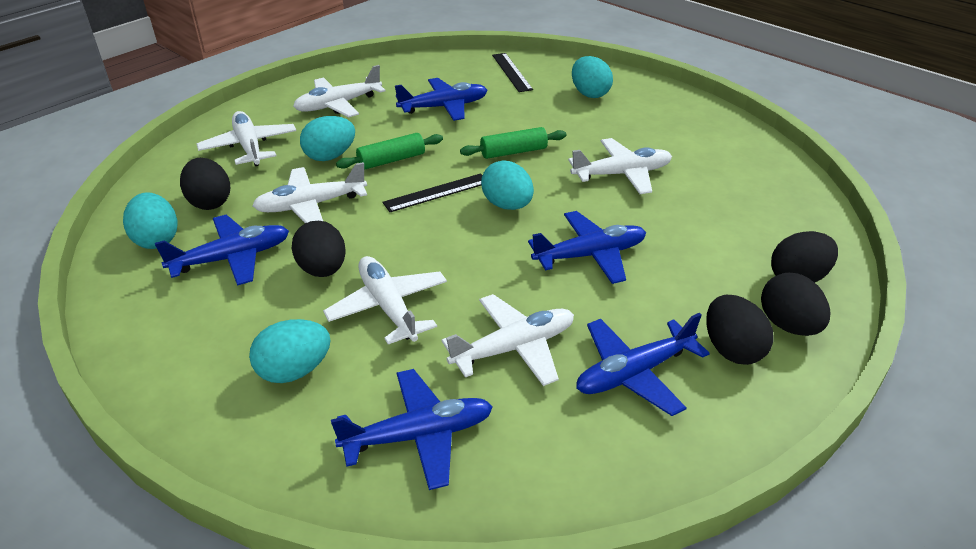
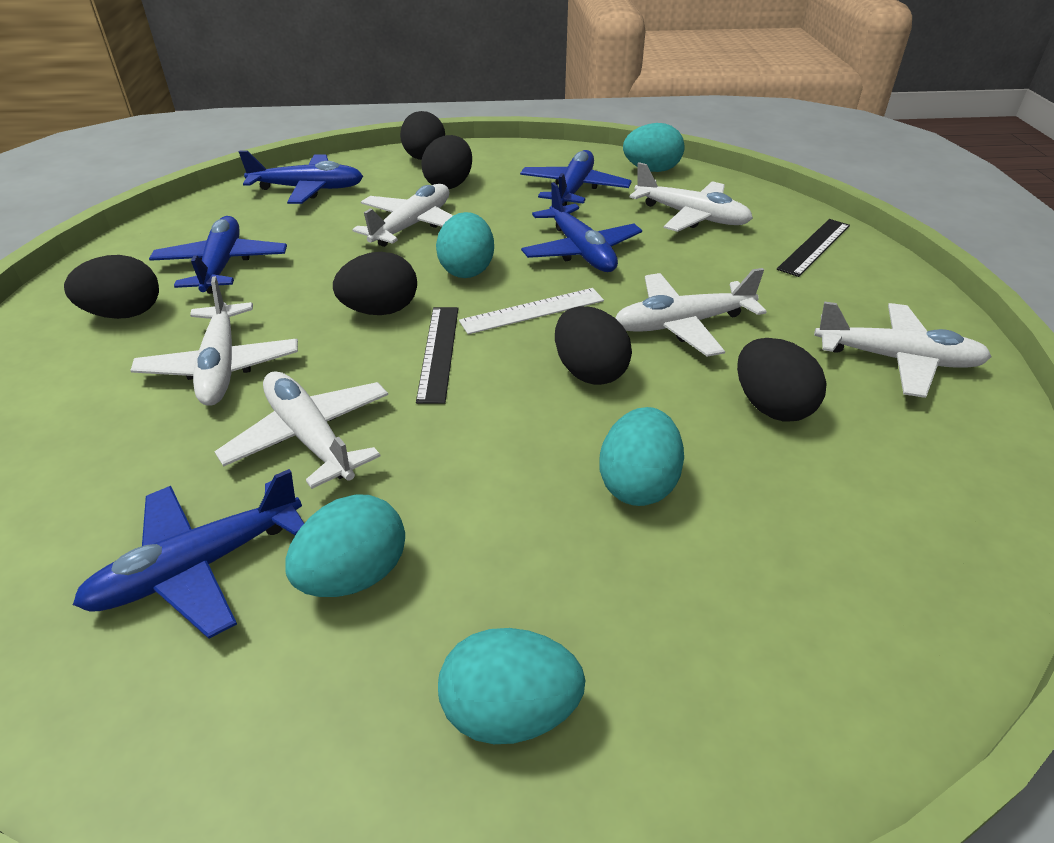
black egg: 5 -> 6
green rolling pin: 2 -> 0
white ruler: 0 -> 1

